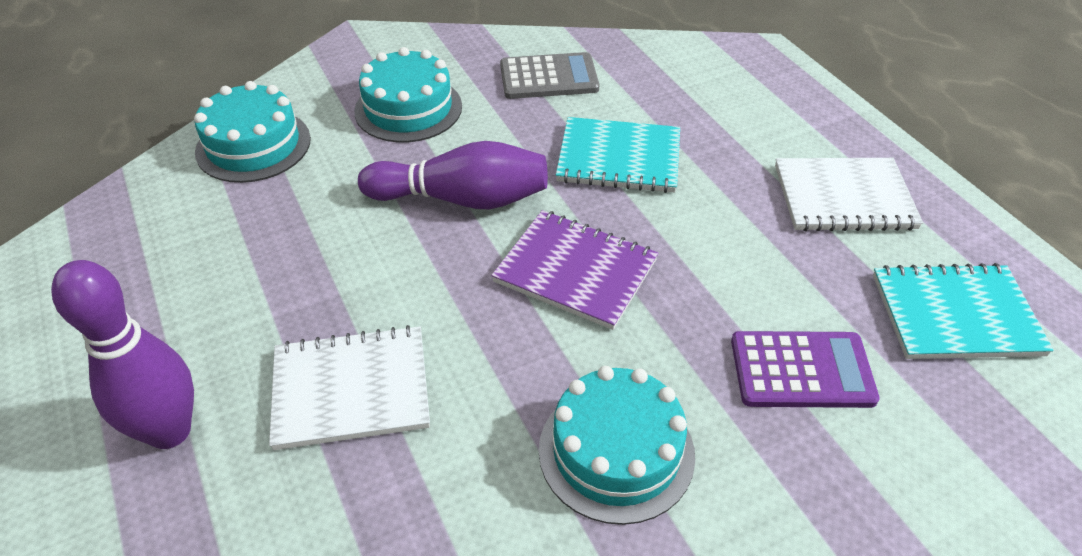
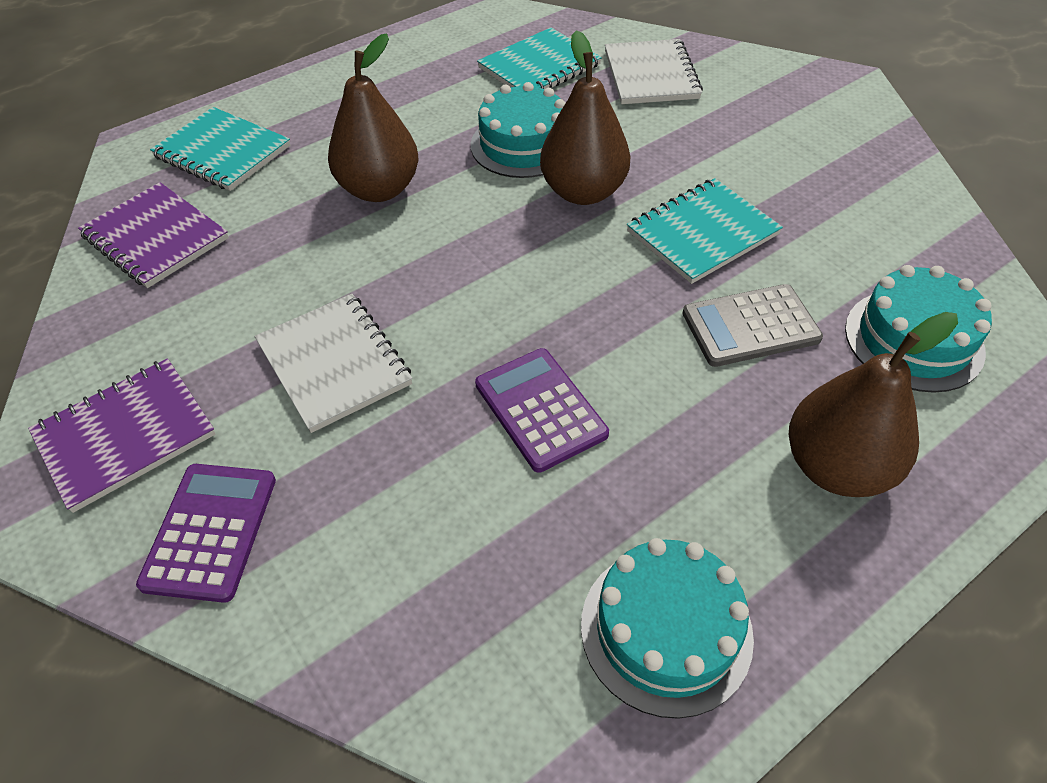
brown pear: 0 -> 3
purple bowling pin: 2 -> 0
purple calculator: 1 -> 2
purple notebook: 1 -> 2
turquoise notebook: 2 -> 3

